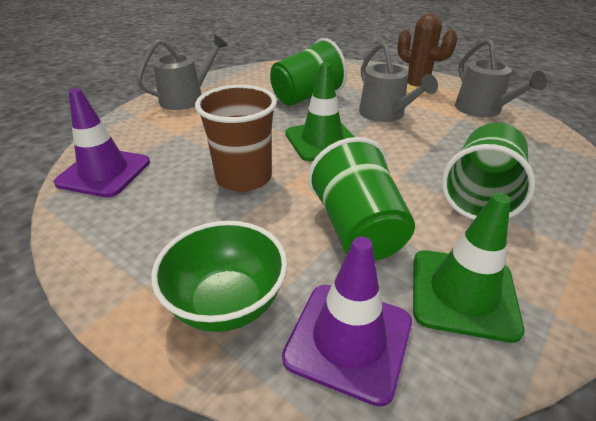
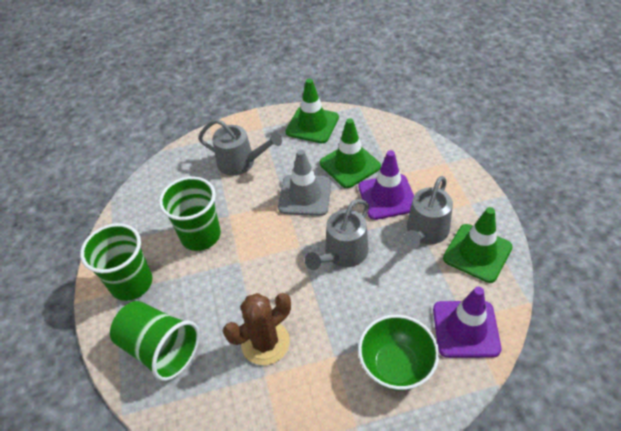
brown cup: 1 -> 0
green traffic cone: 2 -> 3
grey traffic cone: 0 -> 1

